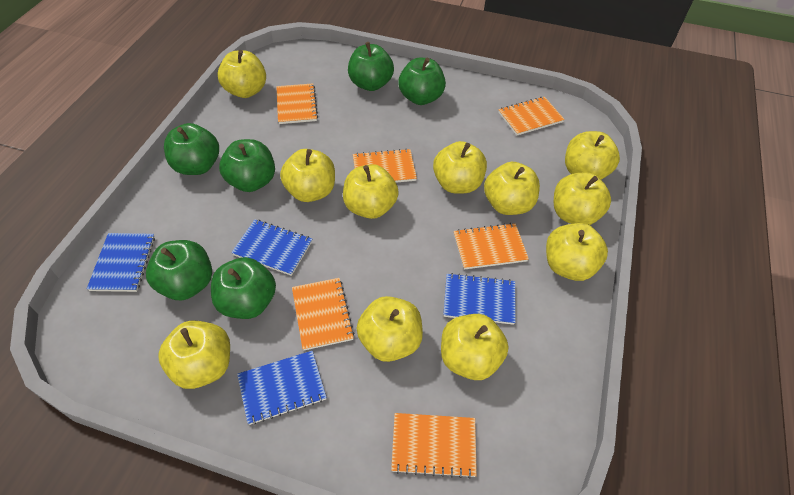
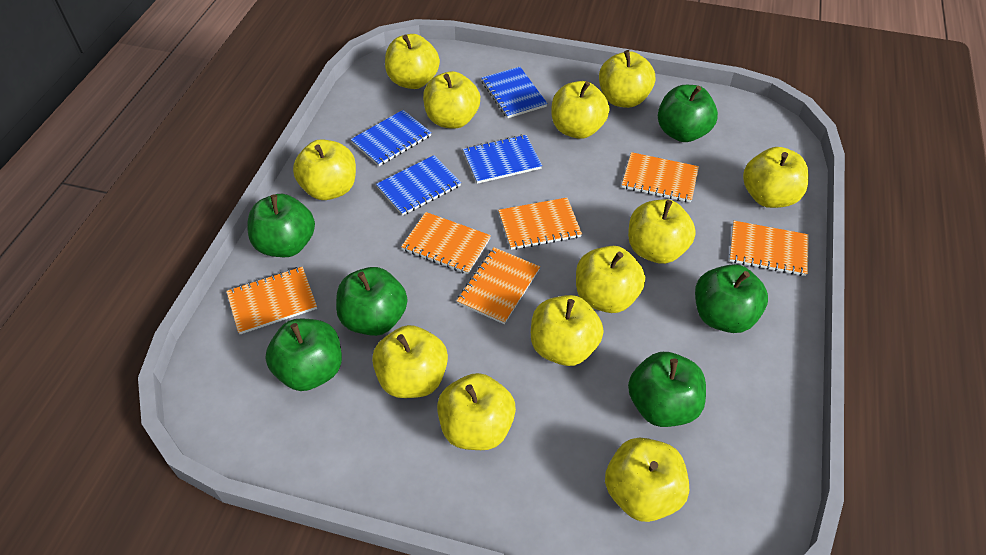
yellow apple: 11 -> 12

